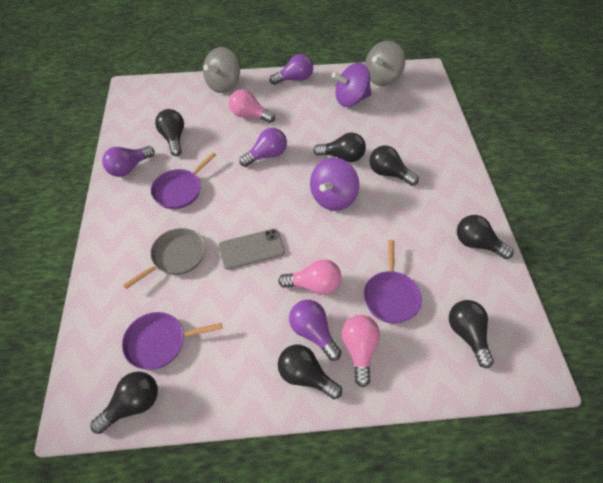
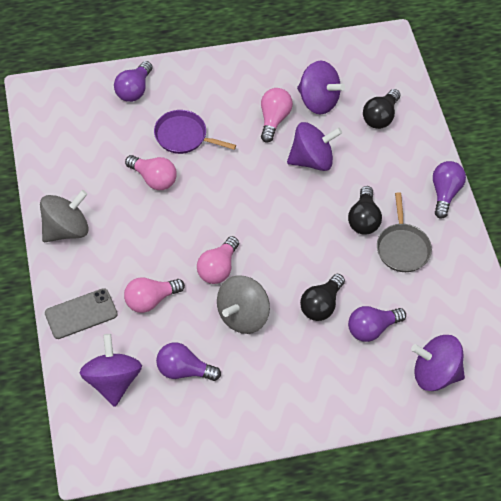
black light bulb: 7 -> 3
pink light bulb: 3 -> 4
purple pan: 3 -> 1
purple spinning top: 2 -> 4

